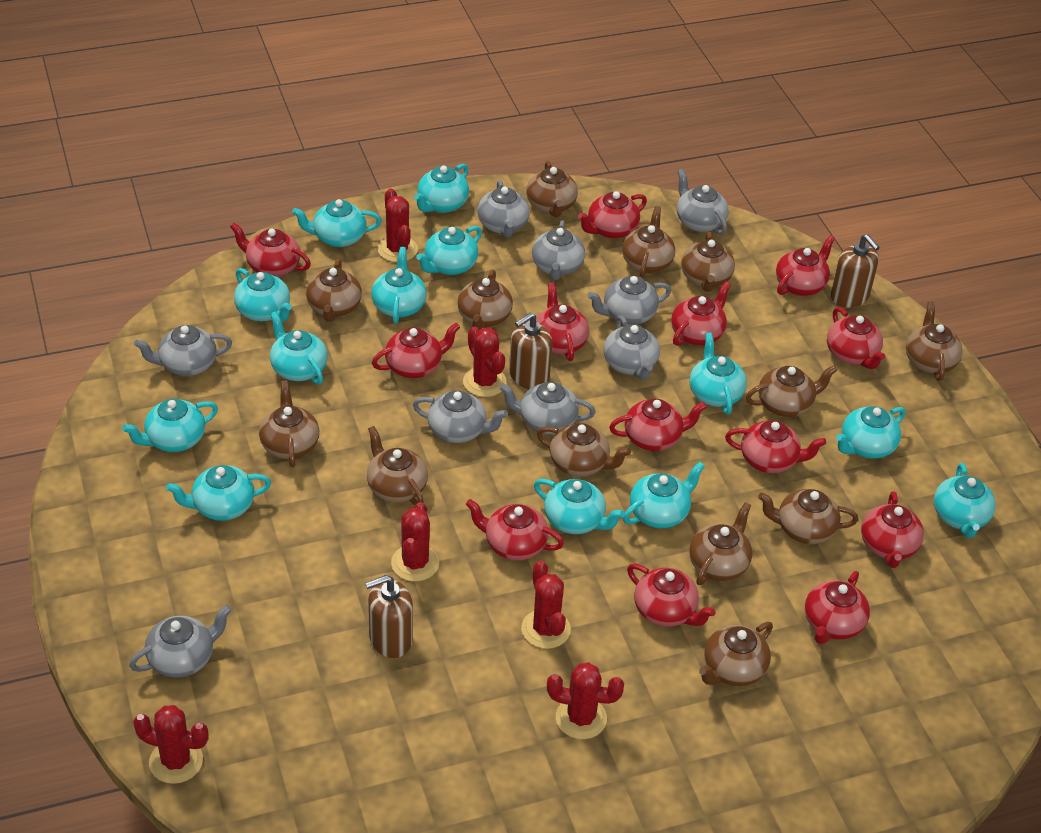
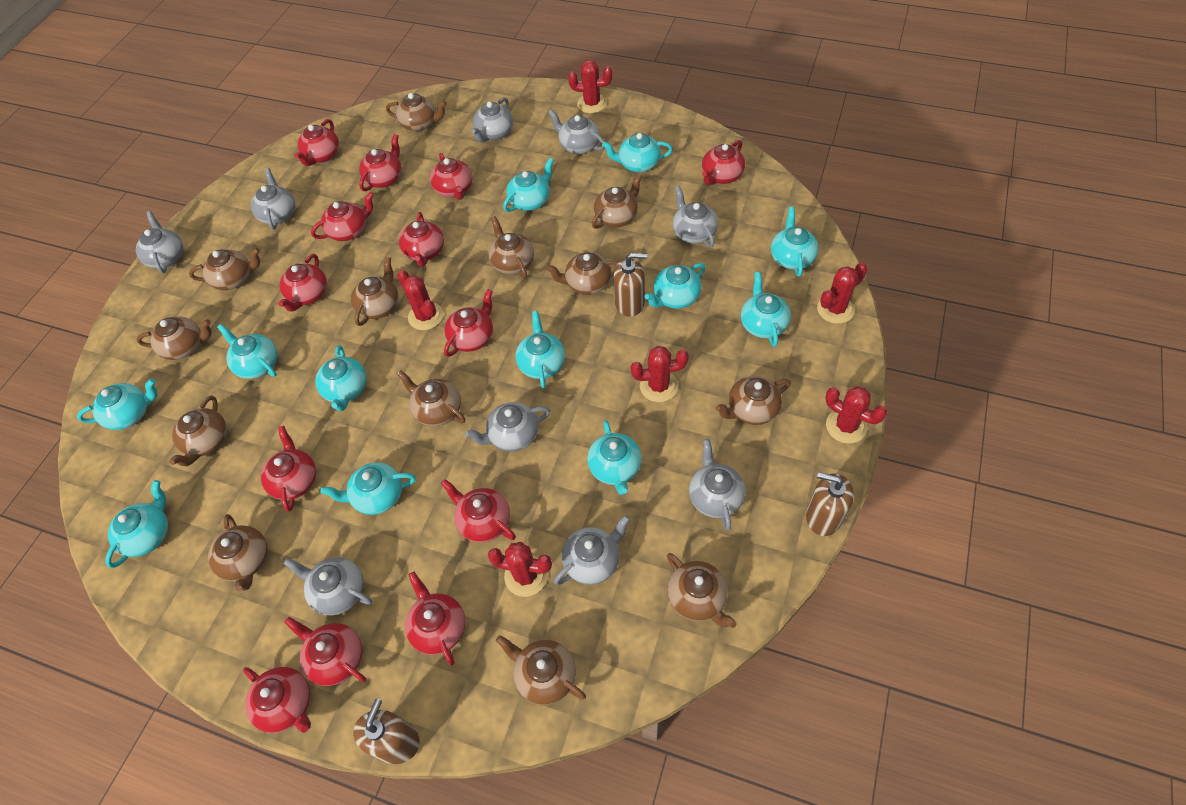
turquoise teapot: 13 -> 12

